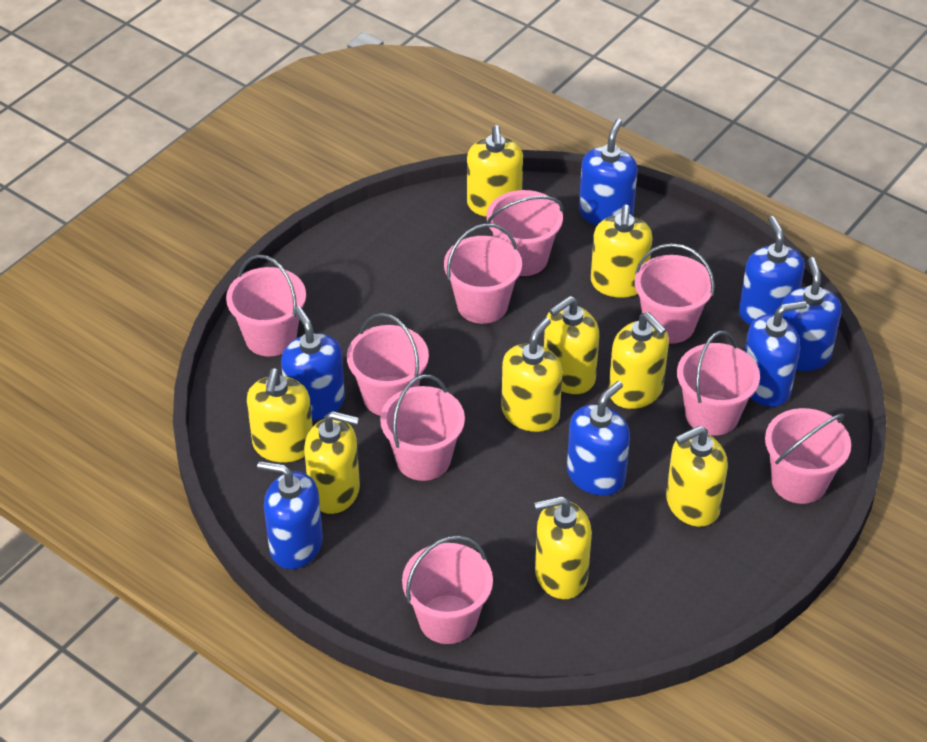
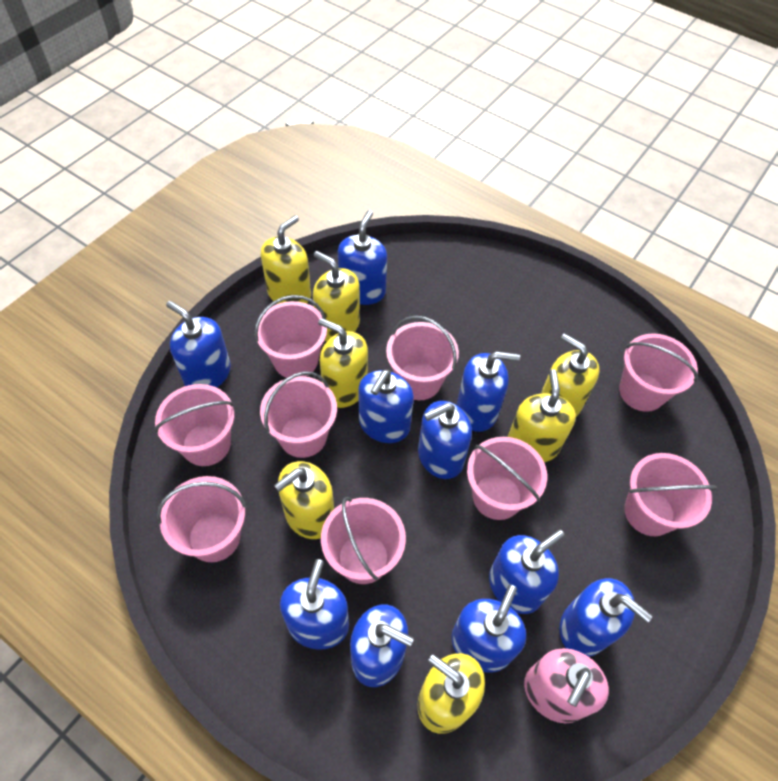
blue soap dispenser: 7 -> 10
pink soap dispenser: 0 -> 1
yellow soap dispenser: 9 -> 7

